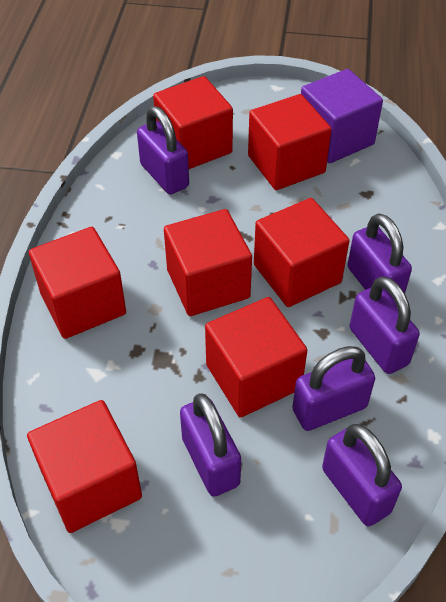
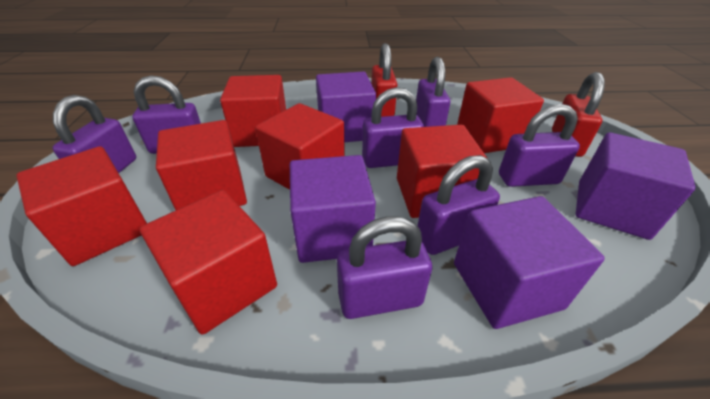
purple cube: 1 -> 4
purple padlock: 6 -> 7
red padlock: 0 -> 2

